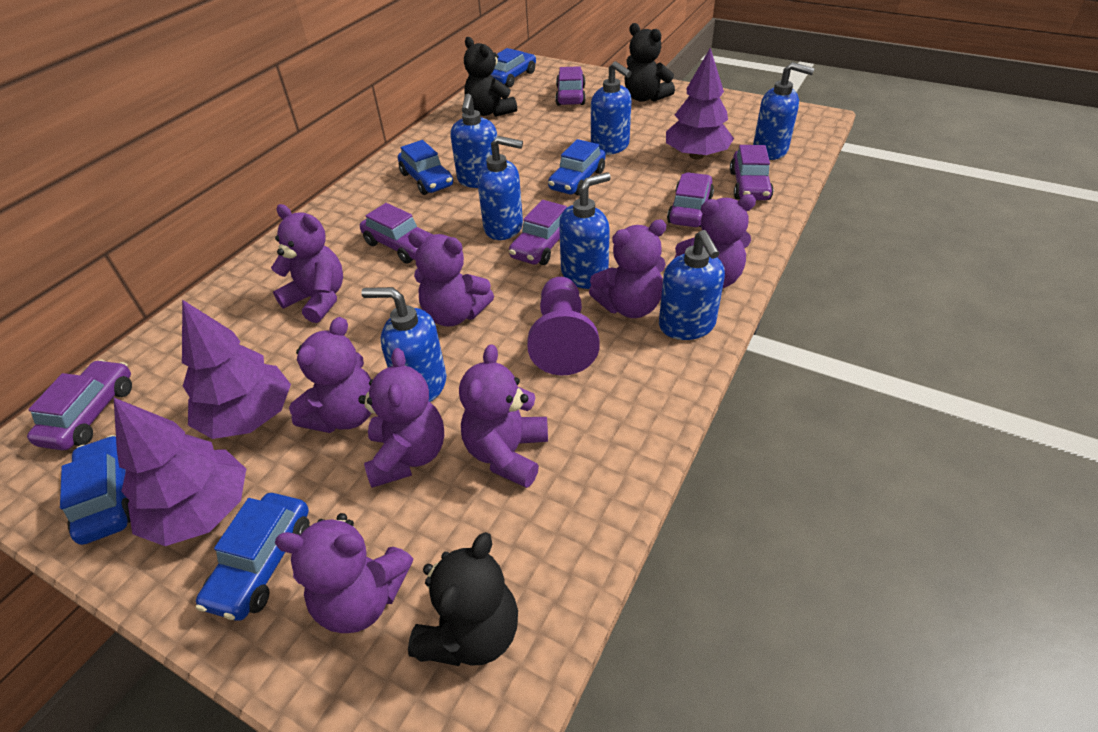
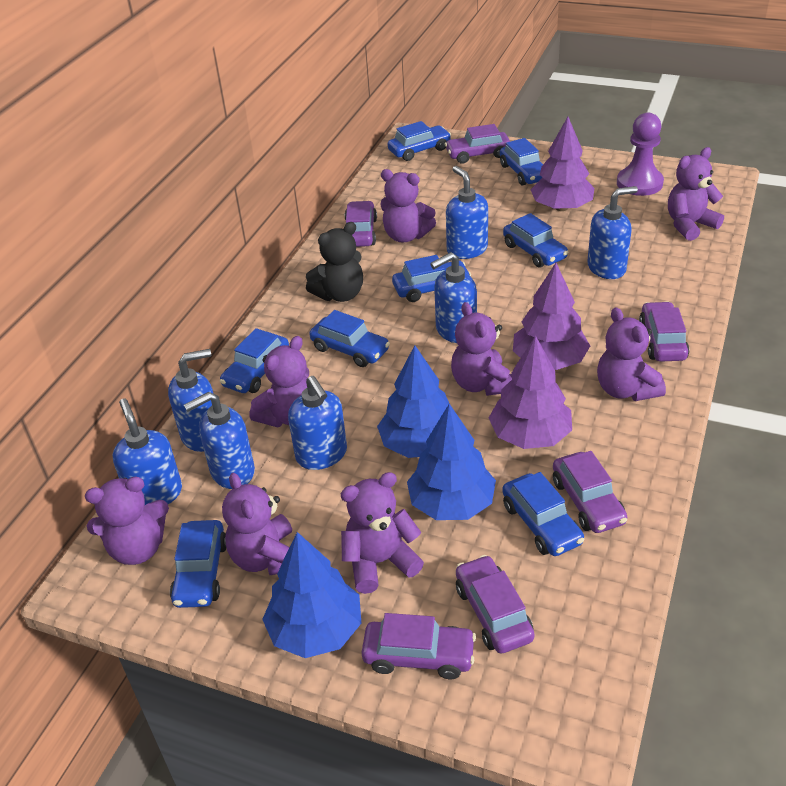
black teddy bear: 3 -> 1
blue car: 5 -> 8
blue tree: 0 -> 3

